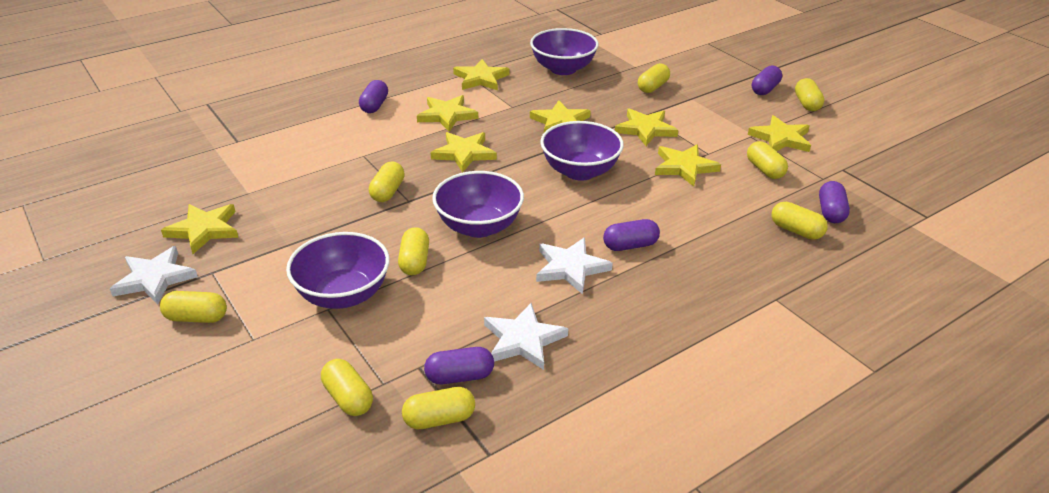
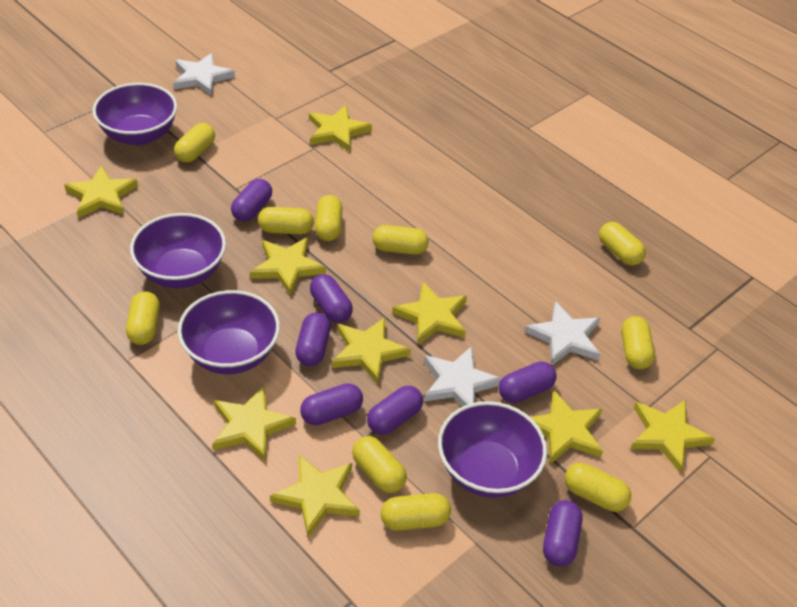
purple capsule: 5 -> 7
yellow capsule: 9 -> 10
yellow star: 8 -> 9

